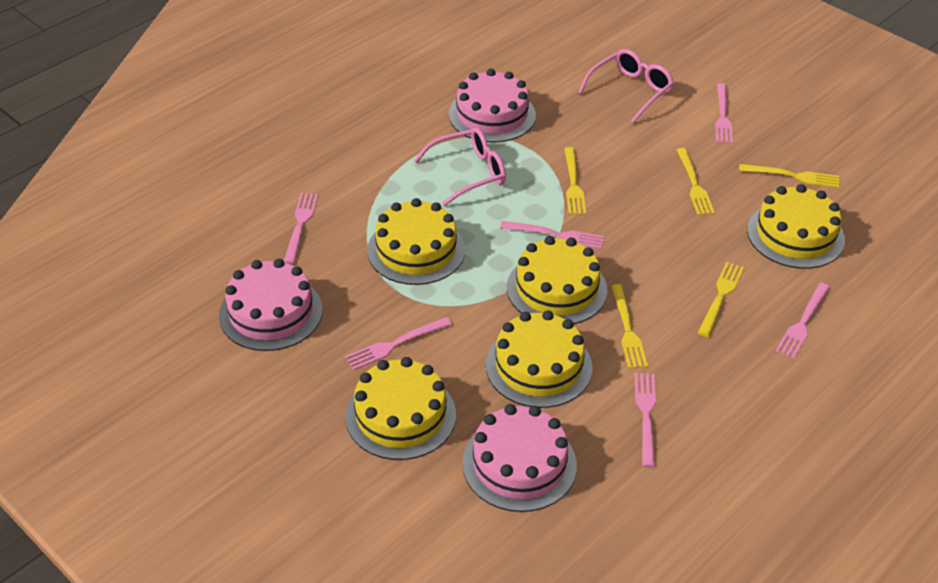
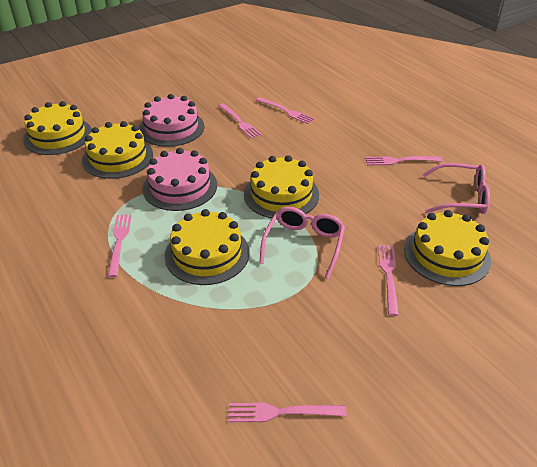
pink cake: 3 -> 2
yellow fork: 5 -> 0

